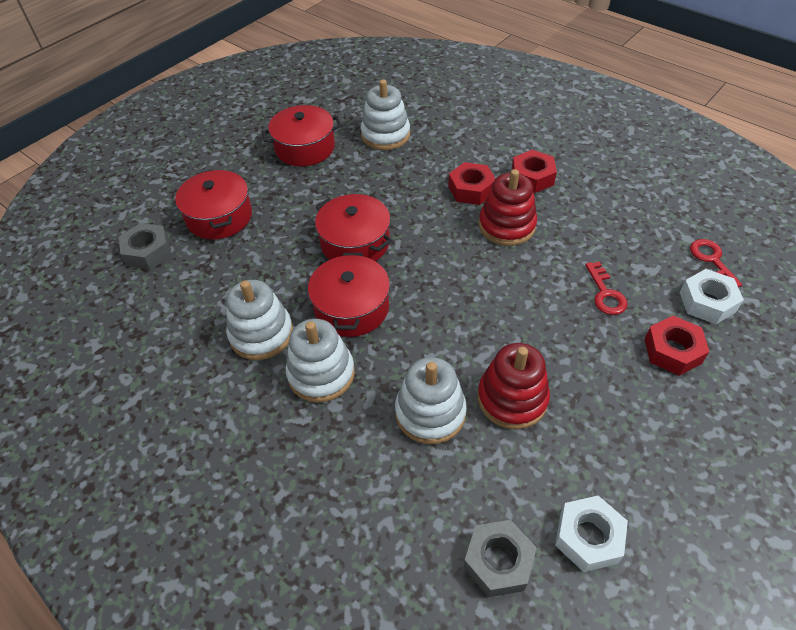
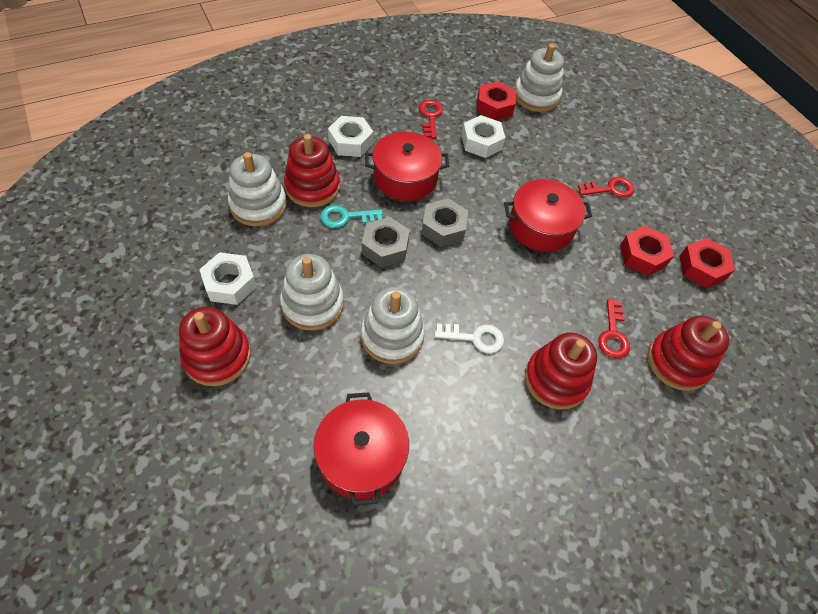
red key: 2 -> 3
red pot: 4 -> 3
red stacking toy: 2 -> 4
turquoise key: 0 -> 1
white key: 0 -> 1
white nut: 2 -> 3

